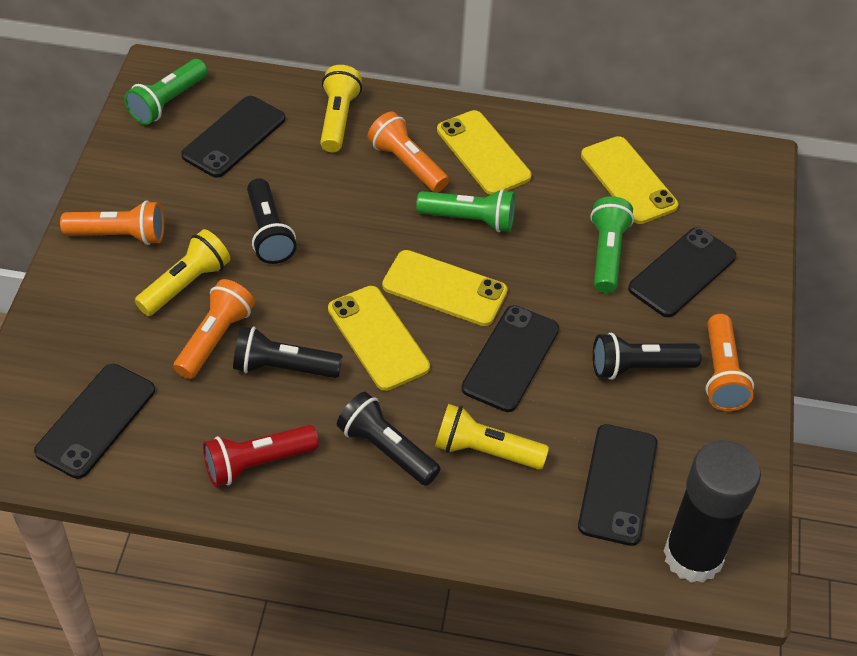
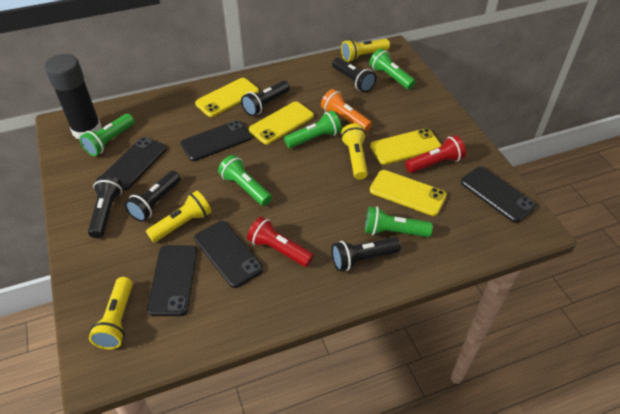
black flashlight: 4 -> 5
green flashlight: 3 -> 5
orange flashlight: 4 -> 1
red flashlight: 1 -> 2
yellow flashlight: 3 -> 4

